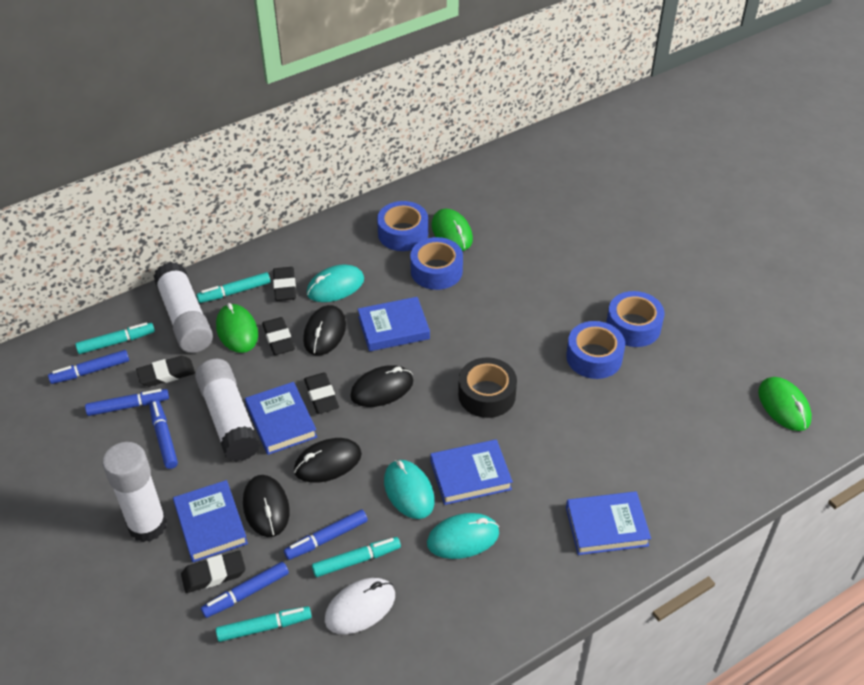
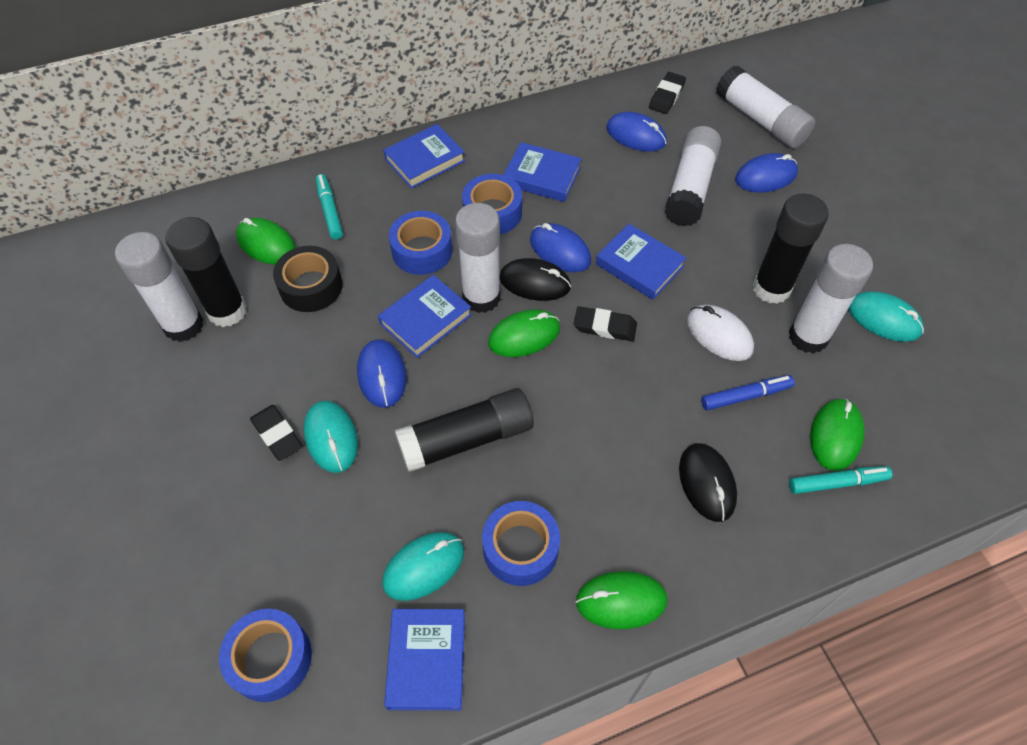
black eraser: 5 -> 3
black glue stick: 0 -> 3
black mouse: 4 -> 2
blue marker: 5 -> 1
blue mouse: 0 -> 4
green mouse: 3 -> 4
turquoise marker: 4 -> 2
white glue stick: 3 -> 5

